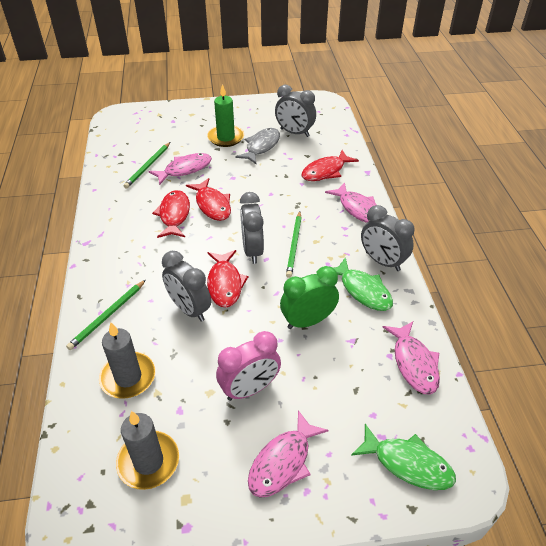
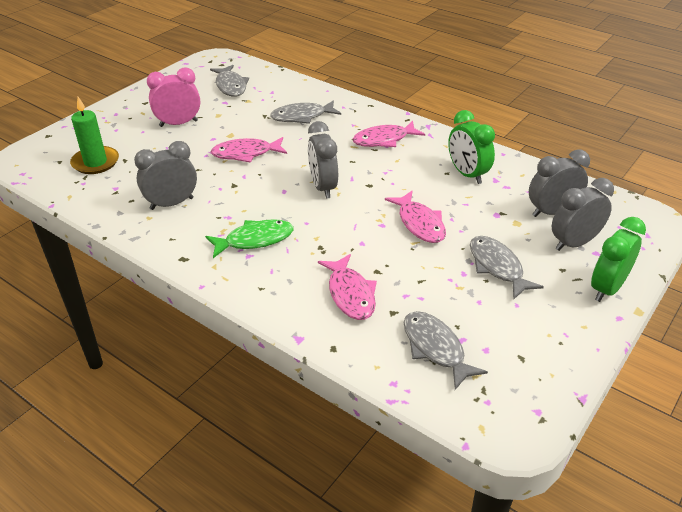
green clock: 1 -> 2
green fish: 2 -> 1
green pencil: 3 -> 0
grey candle: 2 -> 0
grey fish: 1 -> 4
red fish: 4 -> 0

